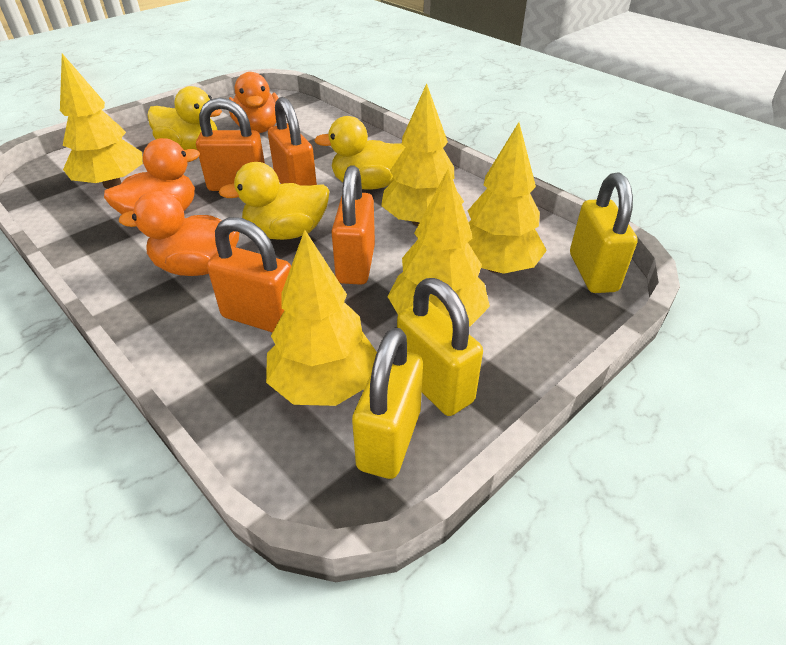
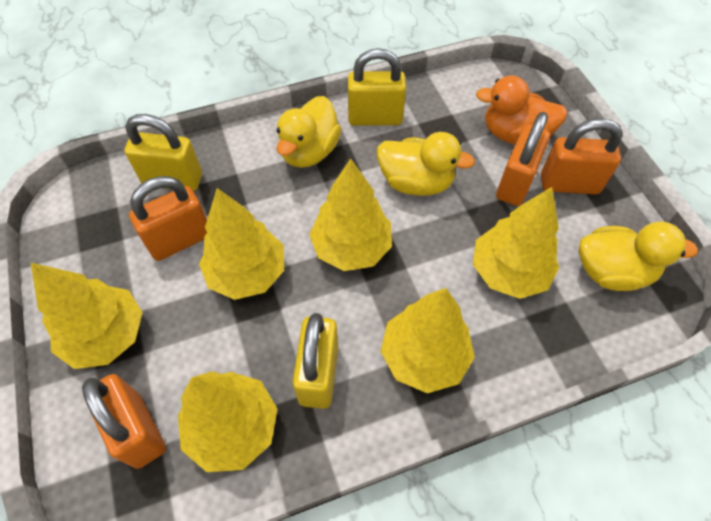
orange duck: 3 -> 1
yellow tree: 5 -> 6

